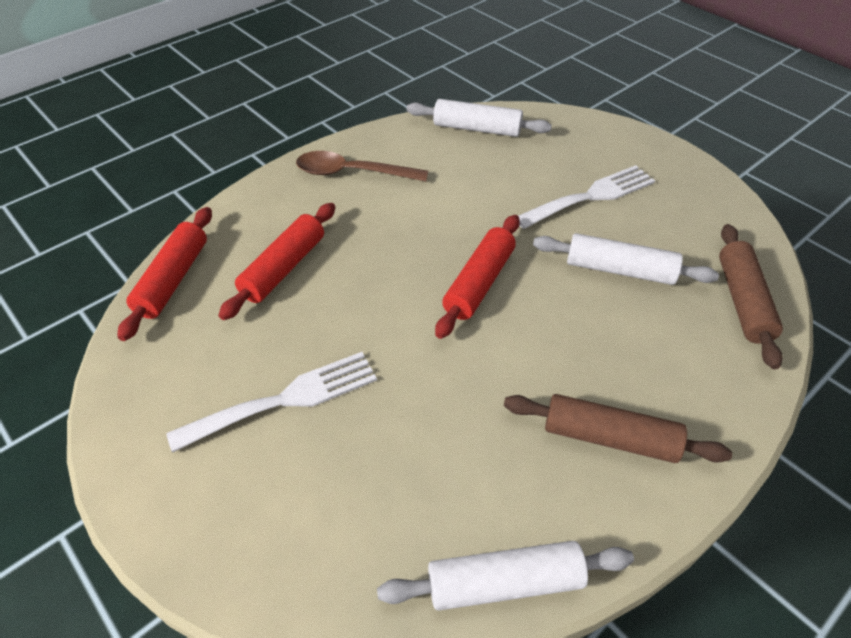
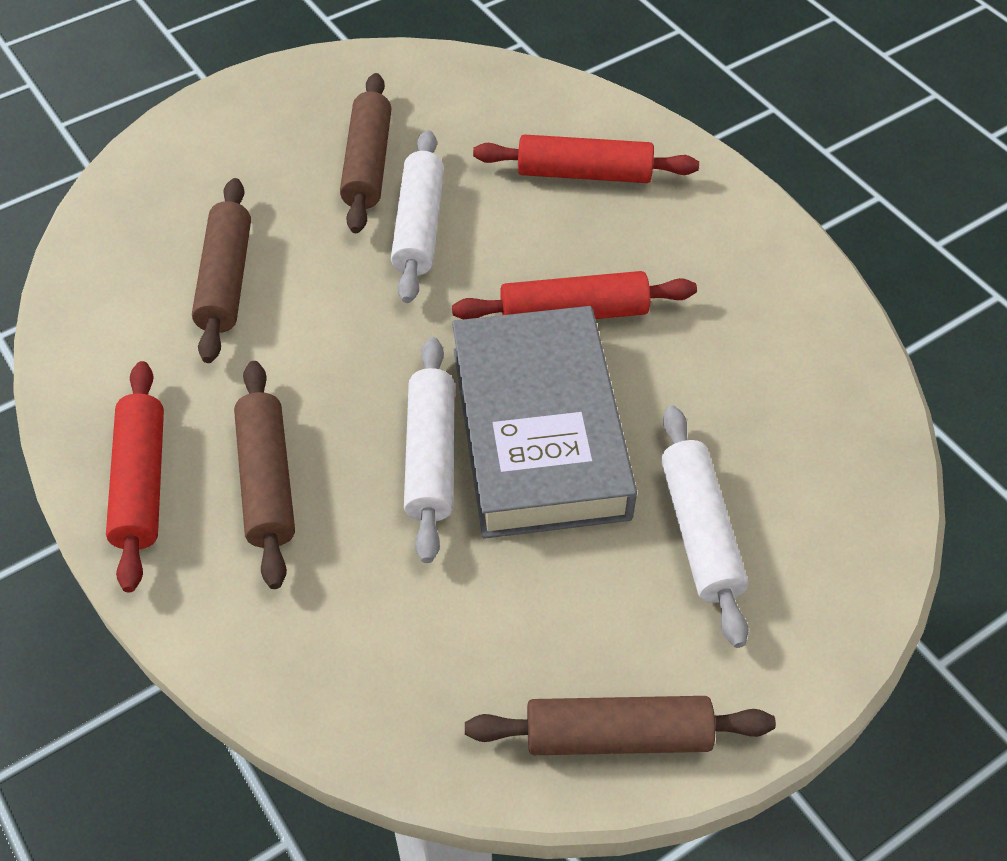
brown rolling pin: 2 -> 4
brown spoon: 1 -> 0
grey book: 0 -> 1
white fork: 2 -> 0

